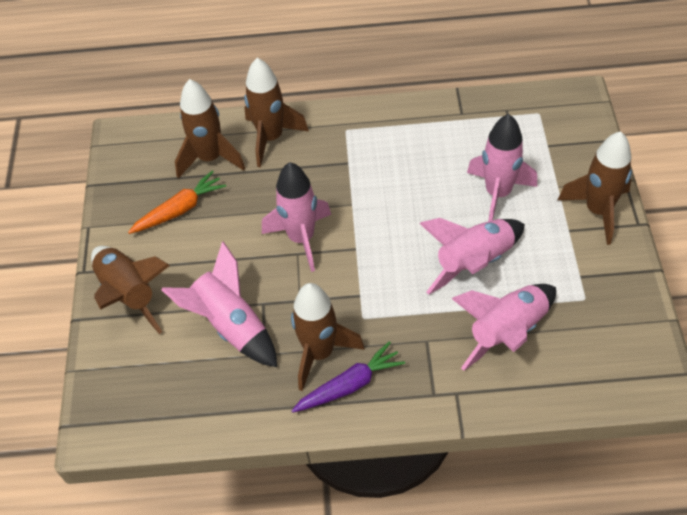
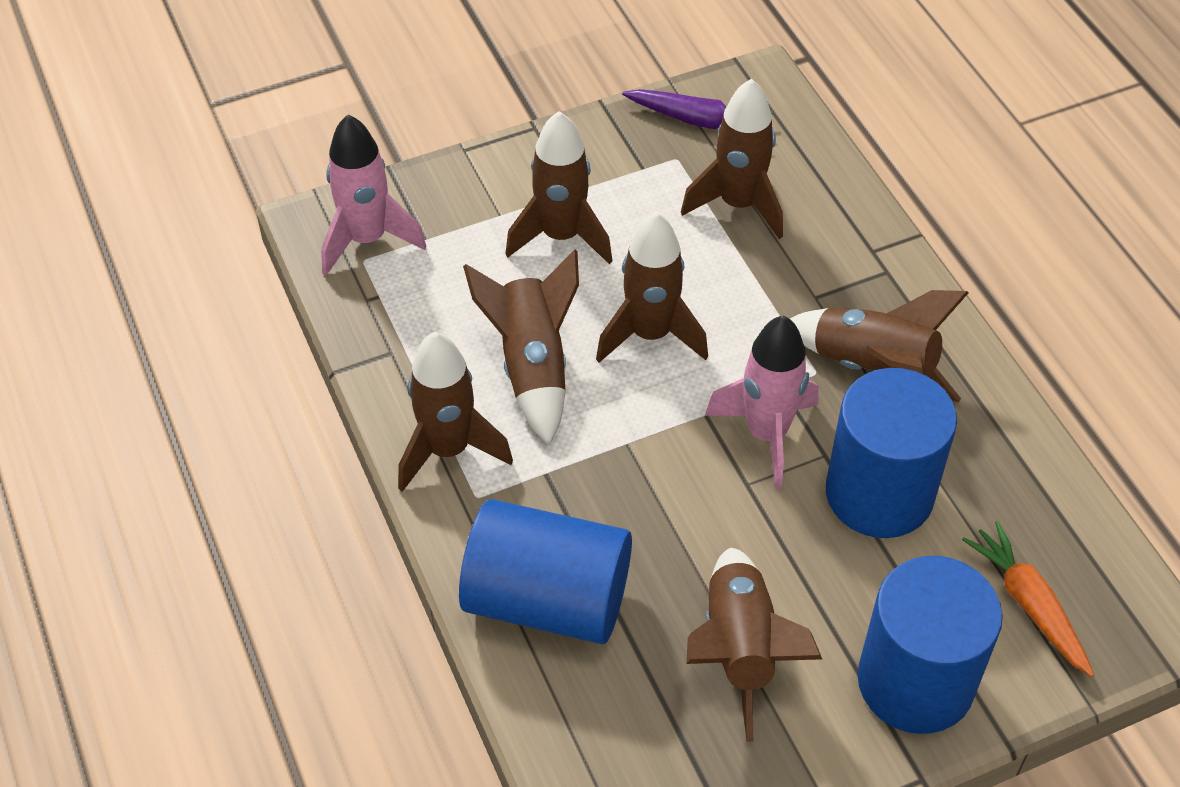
blue cylinder: 0 -> 3
brown rocket: 5 -> 7
pink rocket: 5 -> 2

